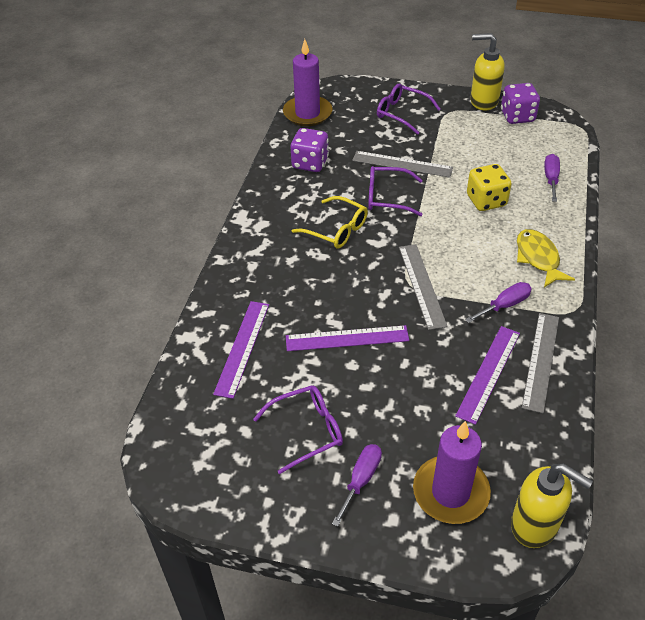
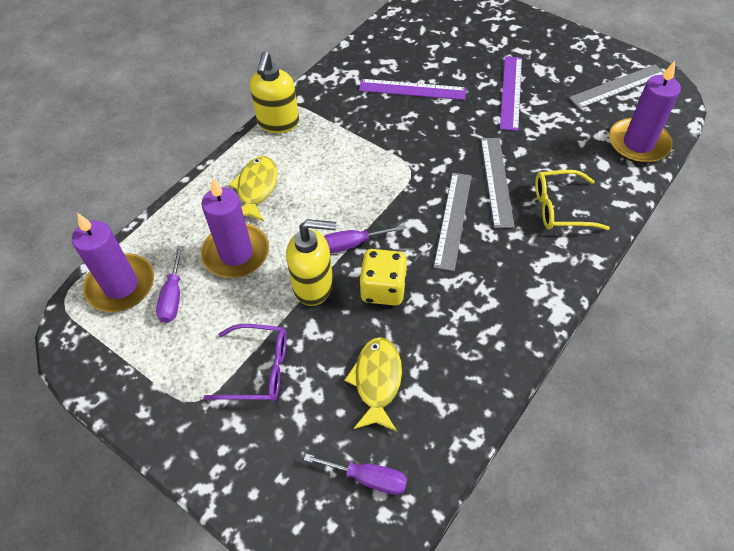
purple candle: 2 -> 3
purple dice: 2 -> 0
purple glasses: 3 -> 1
purple ruler: 3 -> 2
yellow fish: 1 -> 2

